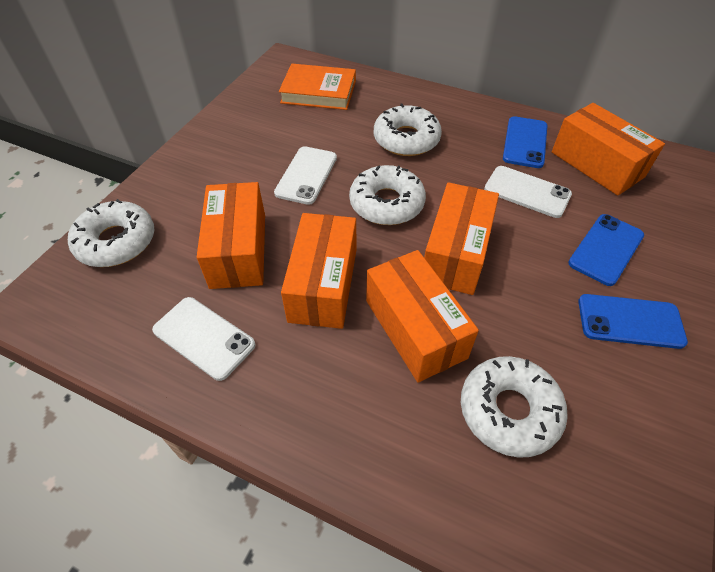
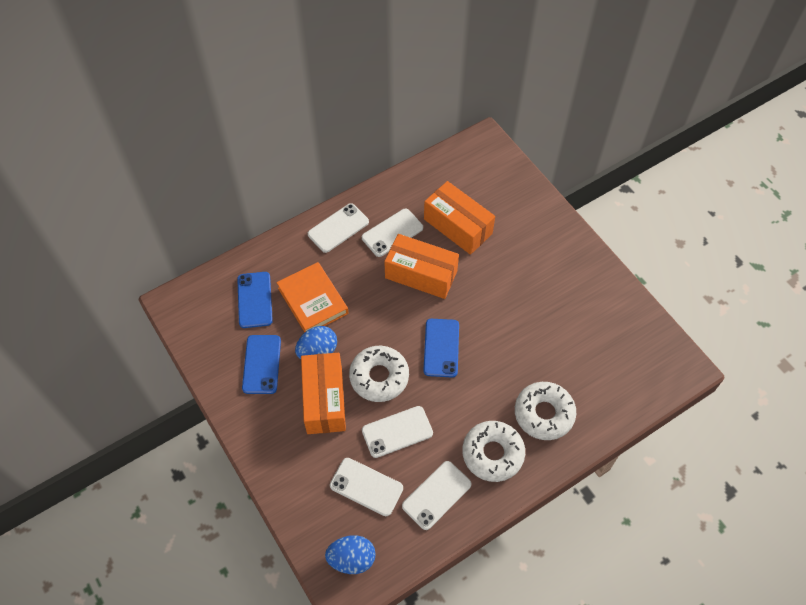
blue egg: 0 -> 2
orange box: 5 -> 3
white donut: 4 -> 3
white phone: 3 -> 5

